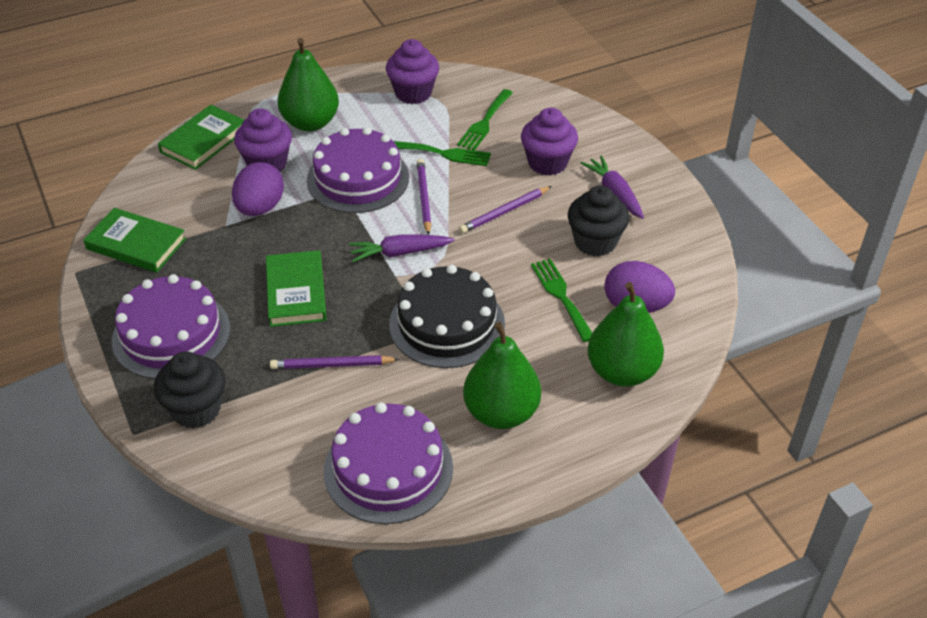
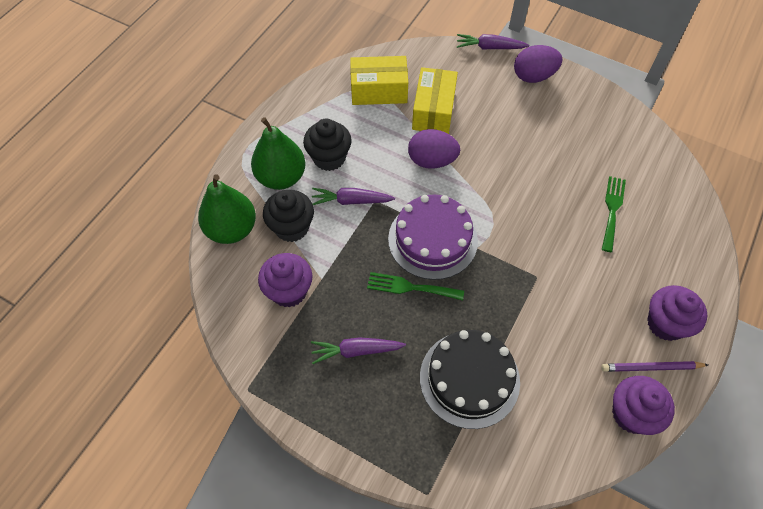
green book: 3 -> 0
green fork: 3 -> 2
green pear: 3 -> 2
purple cake: 3 -> 1
purple carrot: 2 -> 3
purple pencil: 3 -> 1
yellow box: 0 -> 2

